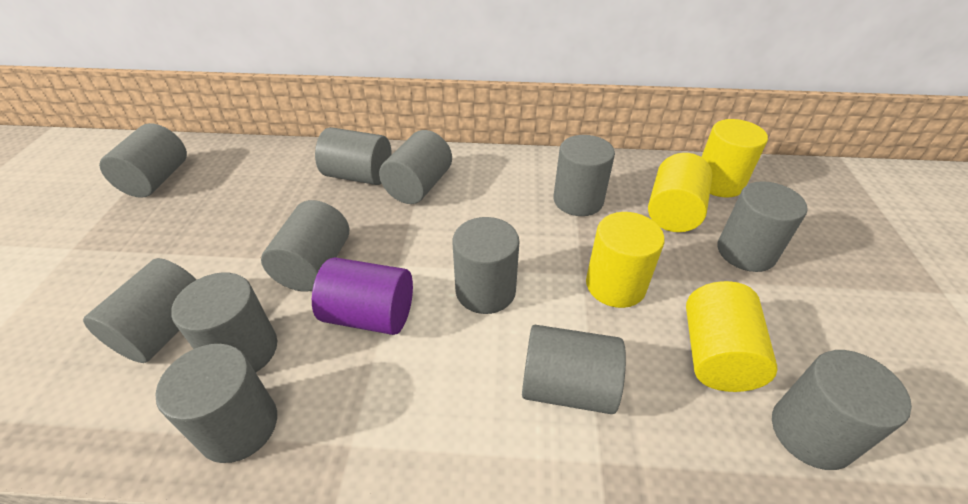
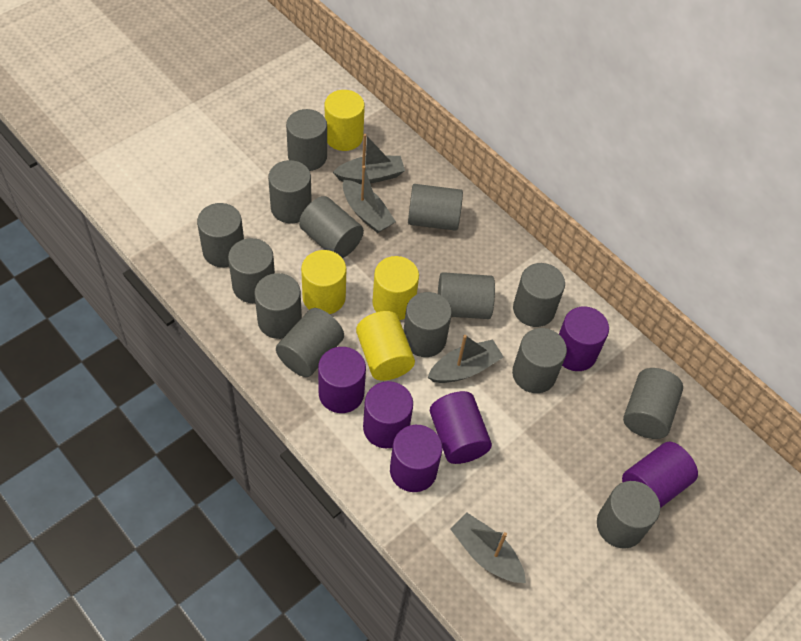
grey boat: 0 -> 4
grey cylinder: 12 -> 14
purple cylinder: 1 -> 6

